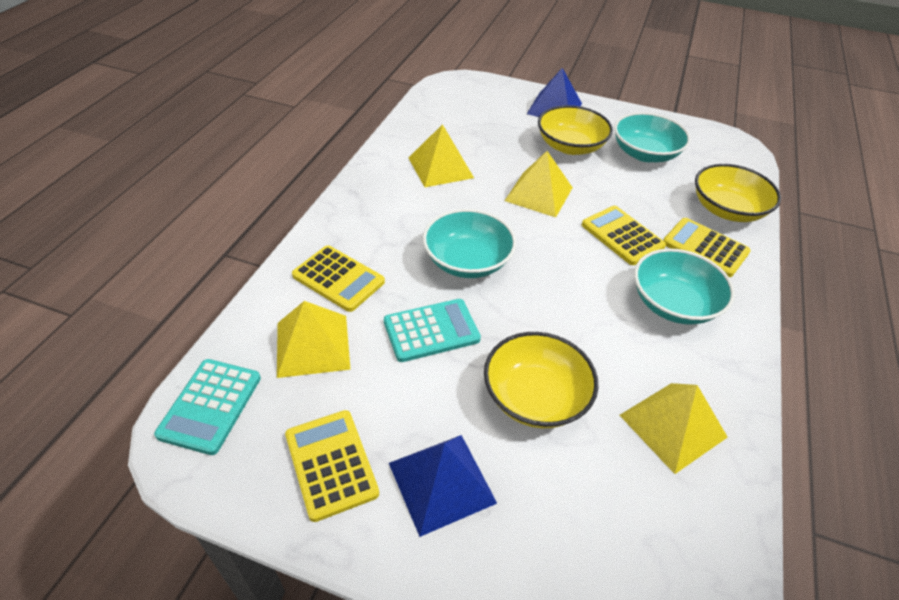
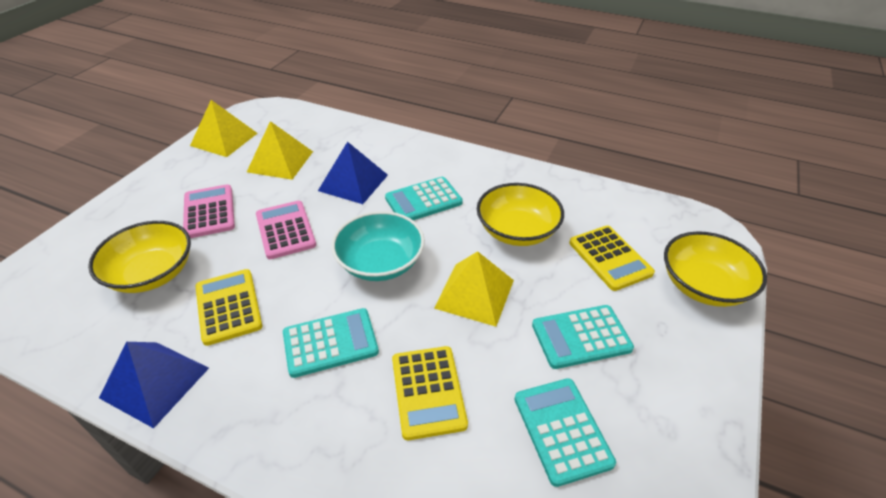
pink calculator: 0 -> 2
turquoise bowl: 3 -> 1
turquoise calculator: 2 -> 4
yellow calculator: 4 -> 3
yellow pyramid: 4 -> 3

